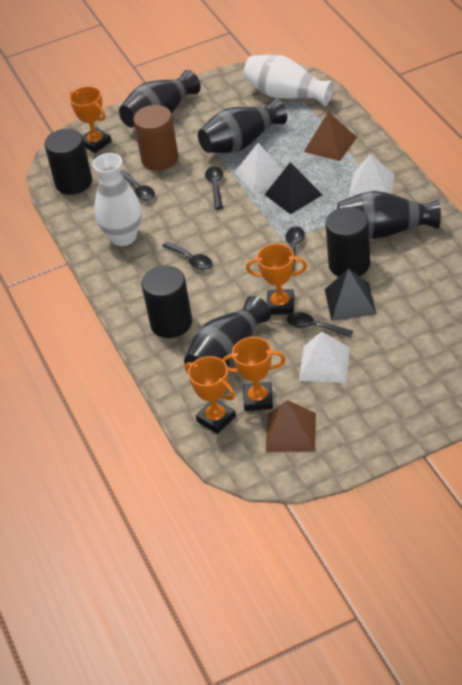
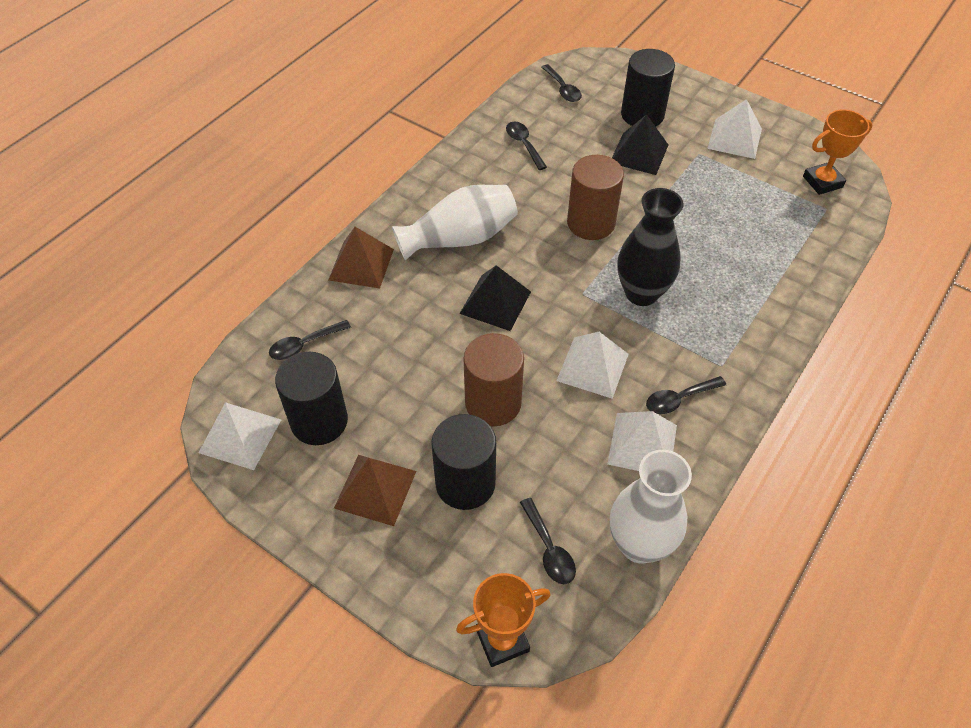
black vase: 4 -> 1
brown cylinder: 1 -> 2
orange trophy: 4 -> 2
white pyramid: 3 -> 4

